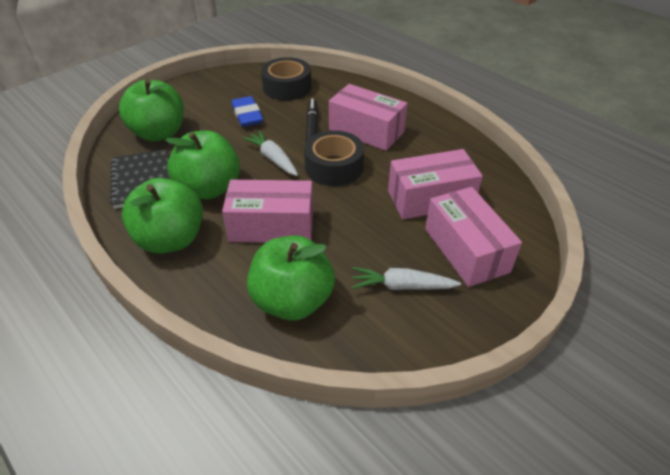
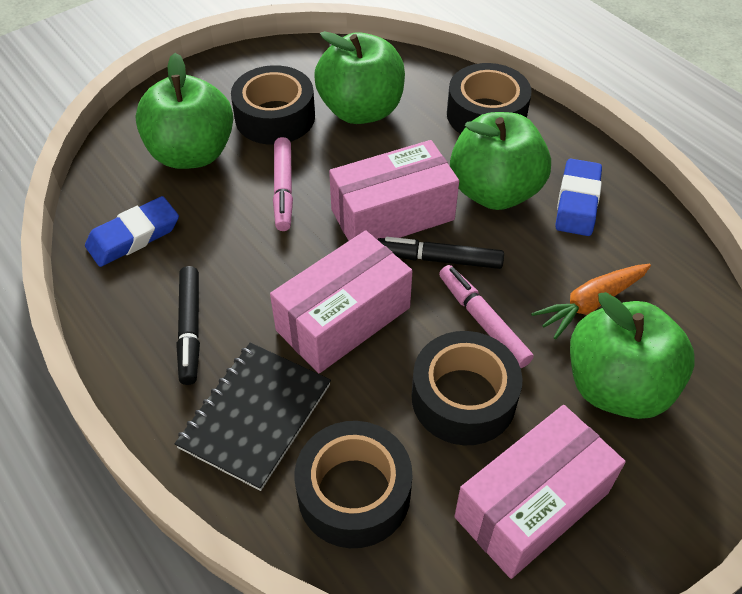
black marker: 1 -> 2
black tape: 2 -> 4
blue eraser: 1 -> 2
orange carrot: 0 -> 1
pink box: 4 -> 3
pink marker: 0 -> 2
white carrot: 2 -> 0

